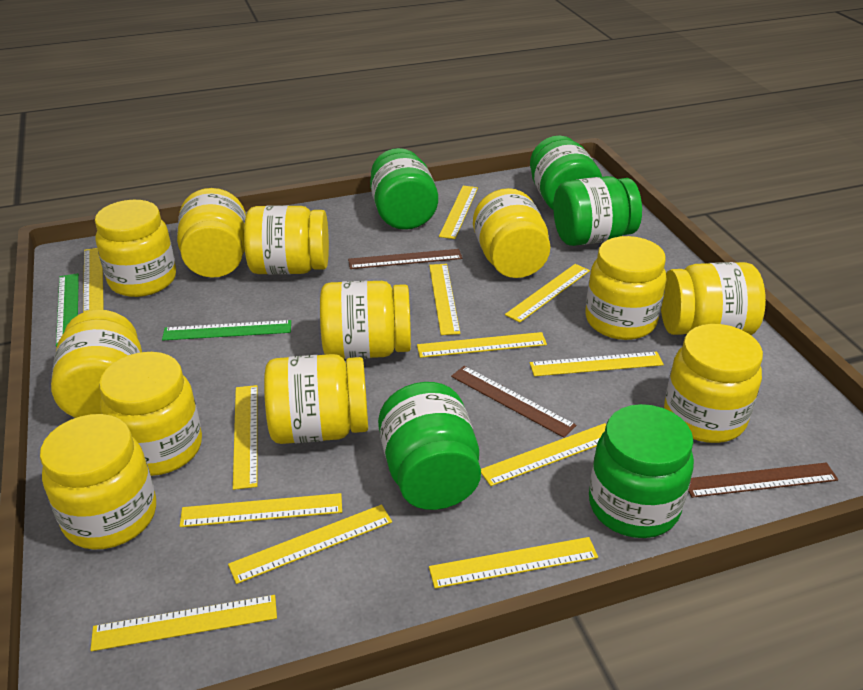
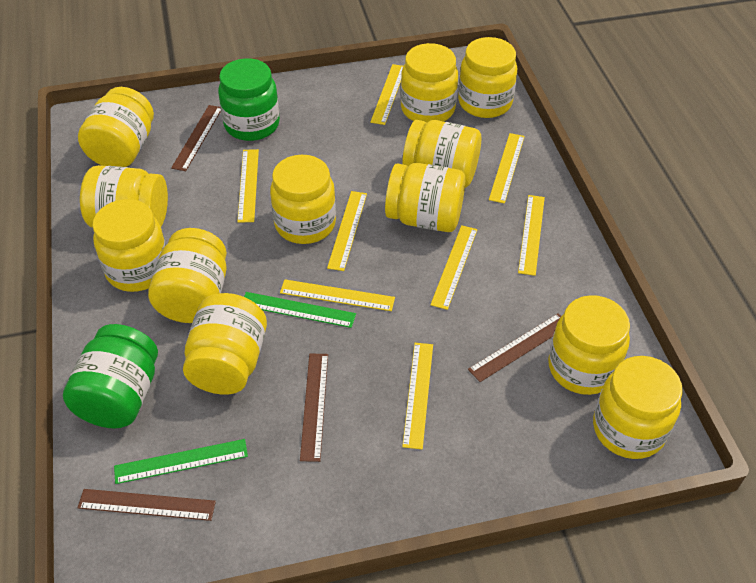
brown ruler: 3 -> 4
green jar: 5 -> 2
yellow ruler: 12 -> 8

